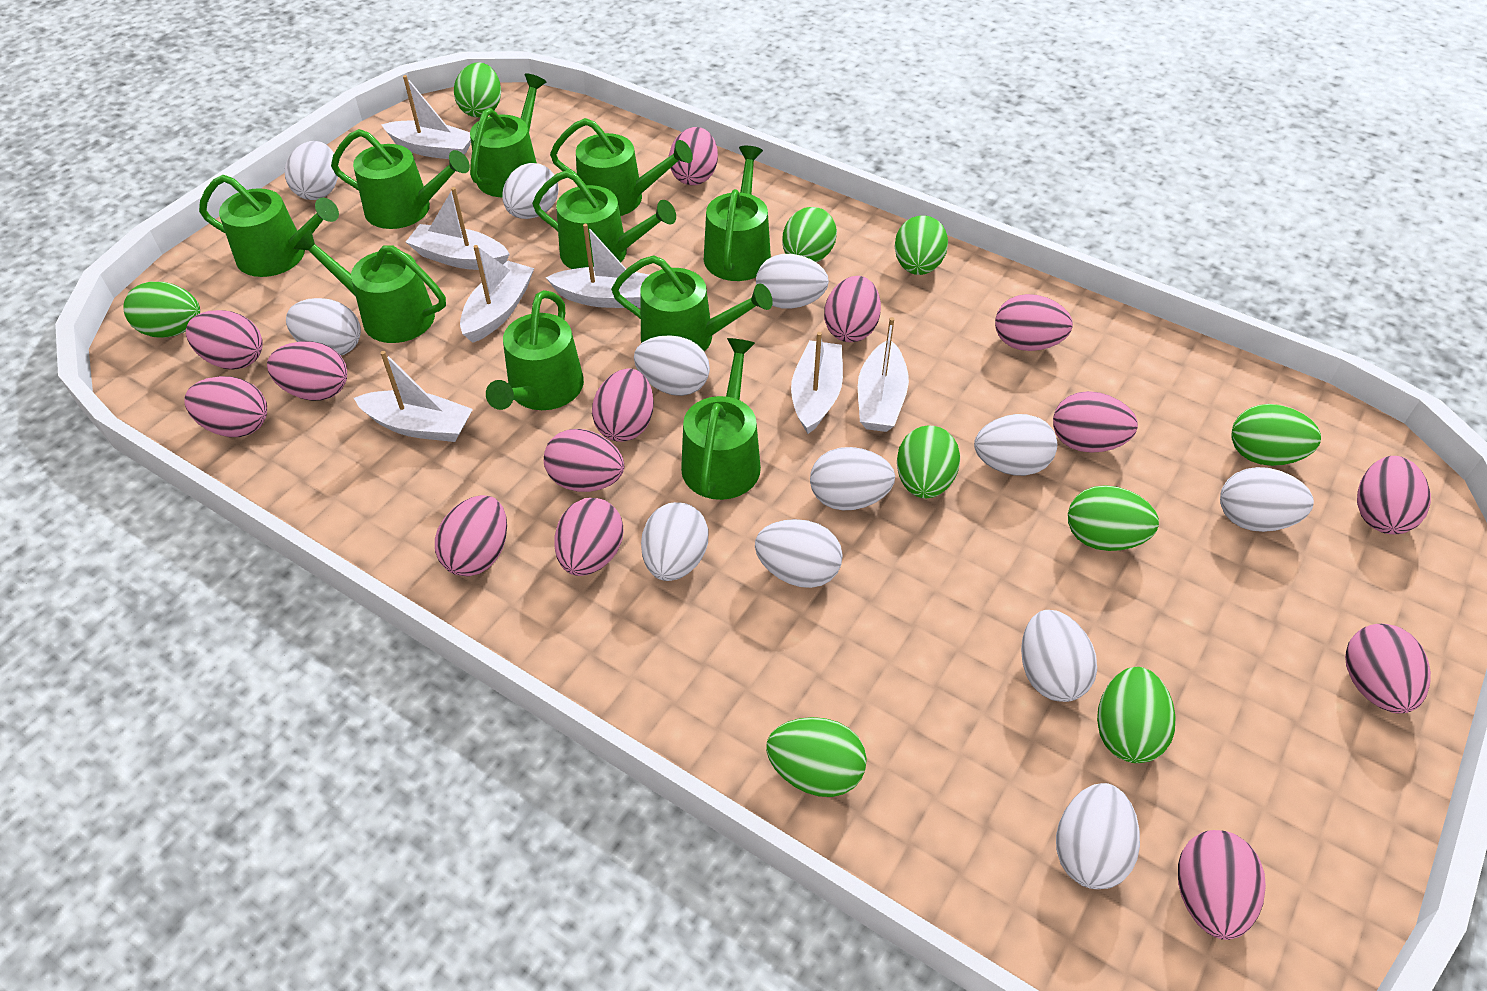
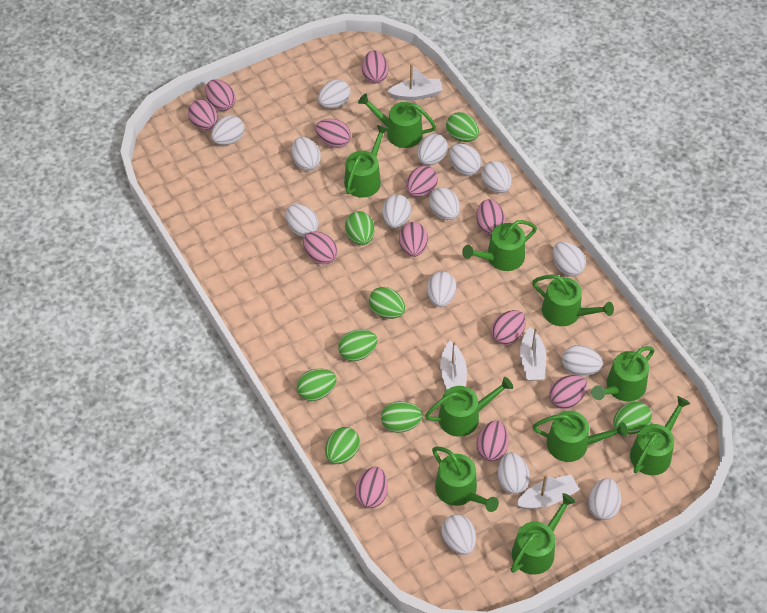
green egg: 9 -> 8
pink egg: 14 -> 12
white boat: 7 -> 4
white egg: 12 -> 15

